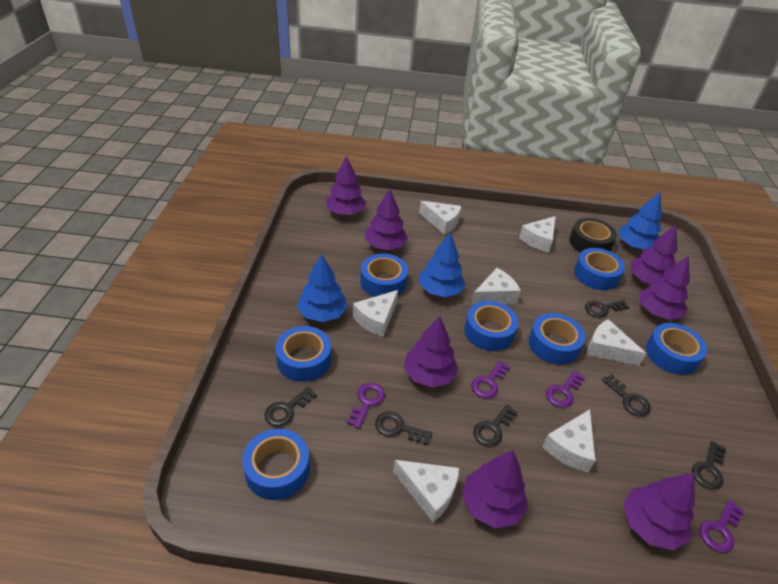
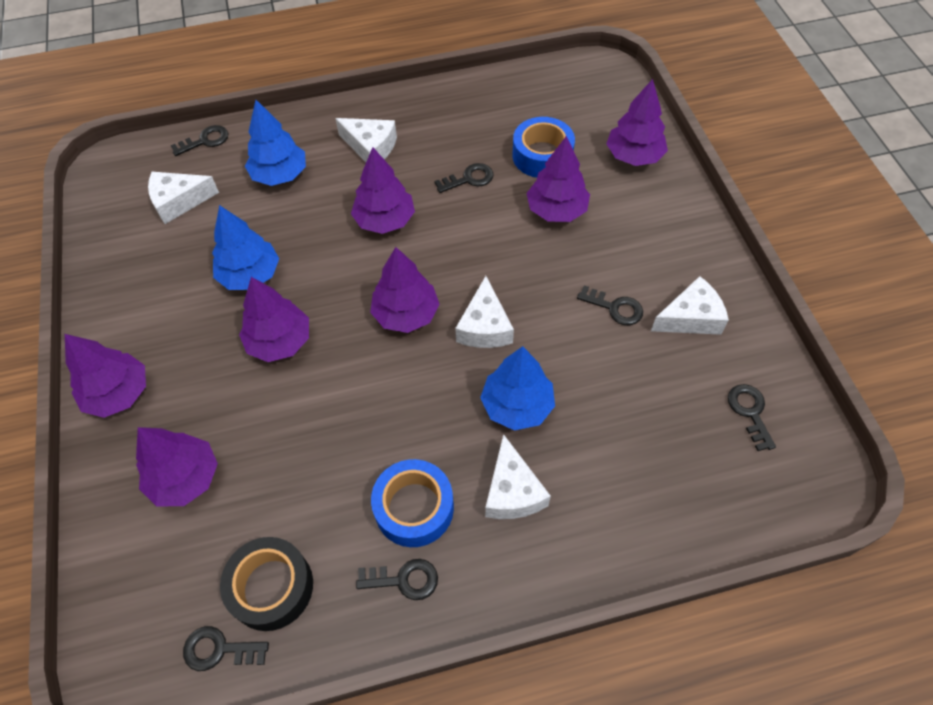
blue tape: 7 -> 2
purple key: 4 -> 0
white cheese: 7 -> 5

